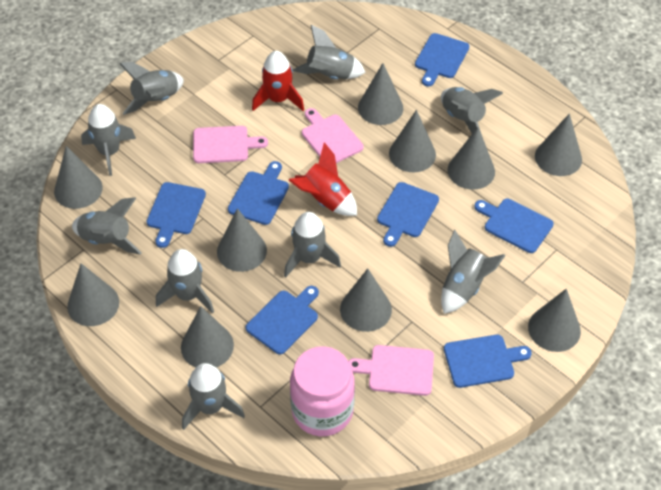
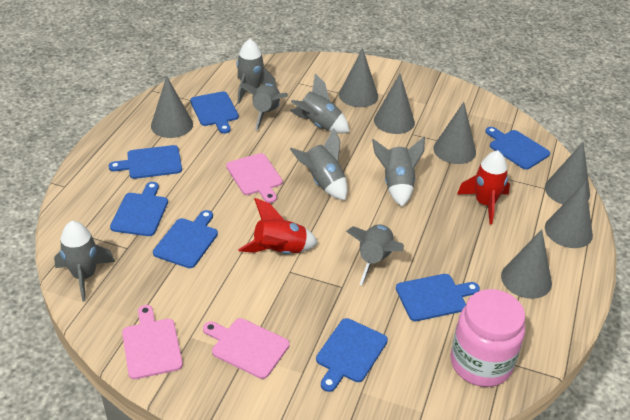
grey cone: 10 -> 7
grey rocket: 9 -> 7

